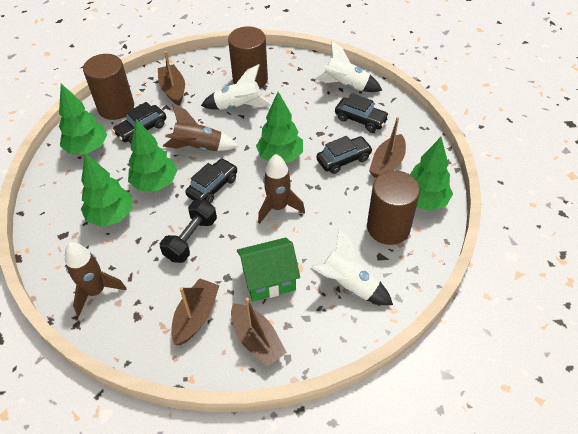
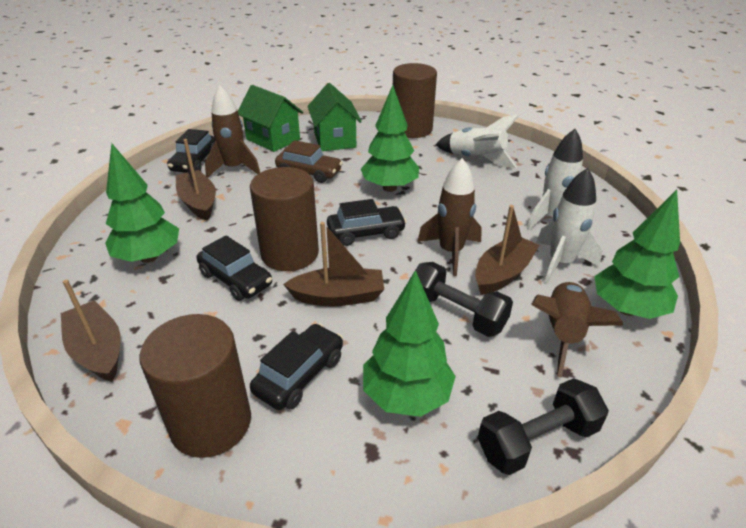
black dumbbell: 1 -> 2
brown car: 0 -> 1
green house: 1 -> 2
green tree: 5 -> 4

